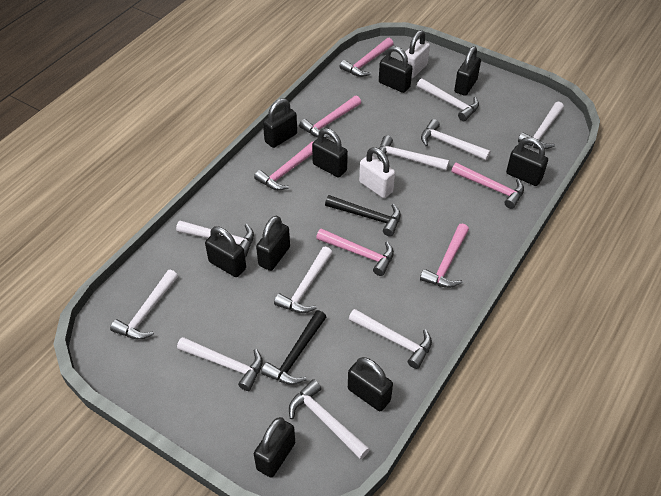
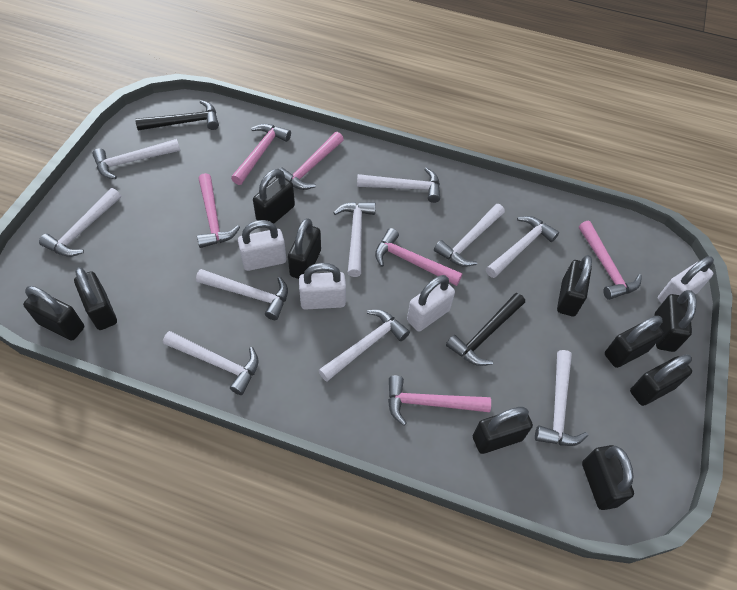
black padlock: 9 -> 10
white padlock: 2 -> 4

